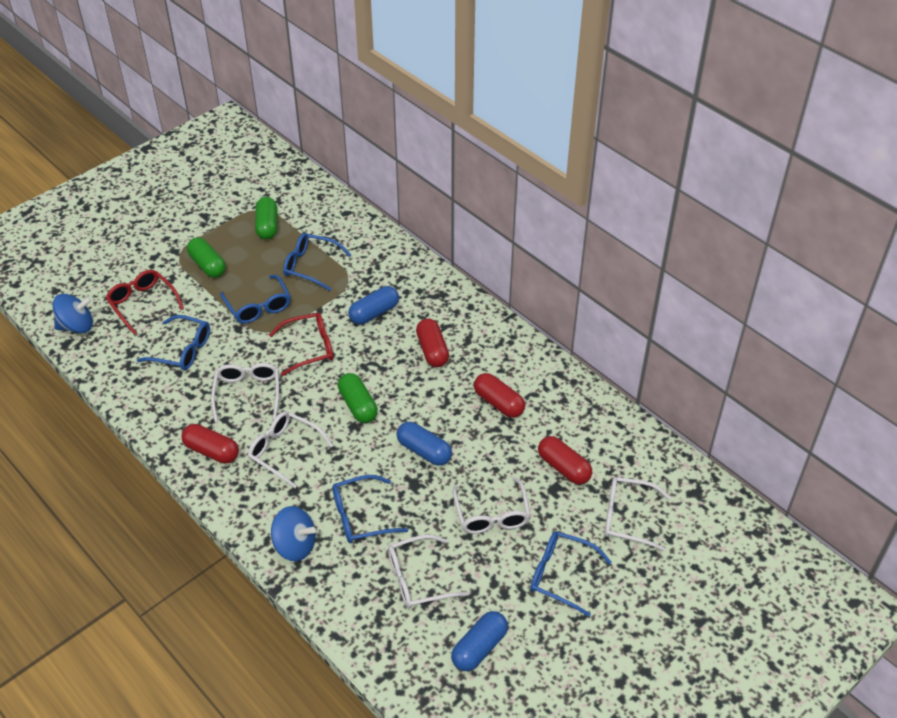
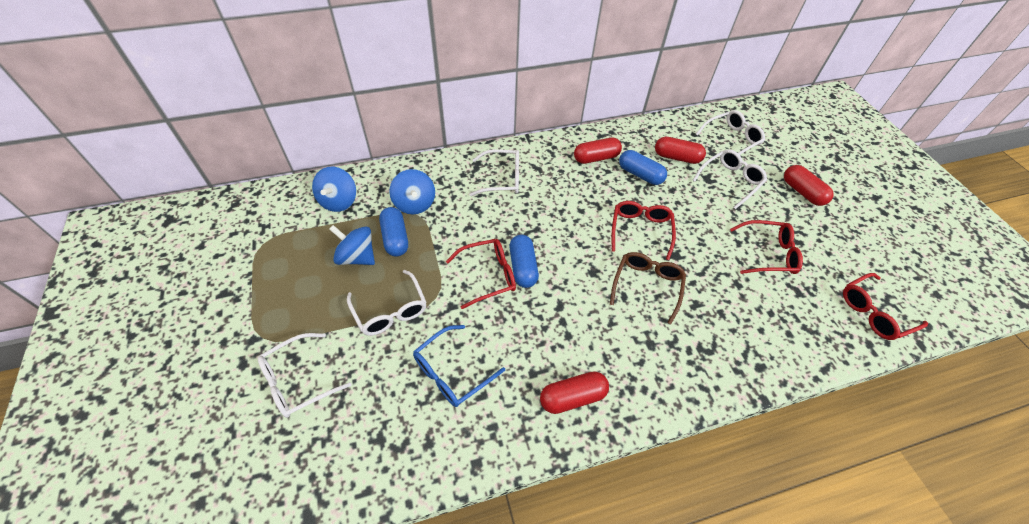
blue glasses: 5 -> 1
blue spinning top: 2 -> 3
brown glasses: 0 -> 1
green capsule: 3 -> 0
red glasses: 2 -> 4

